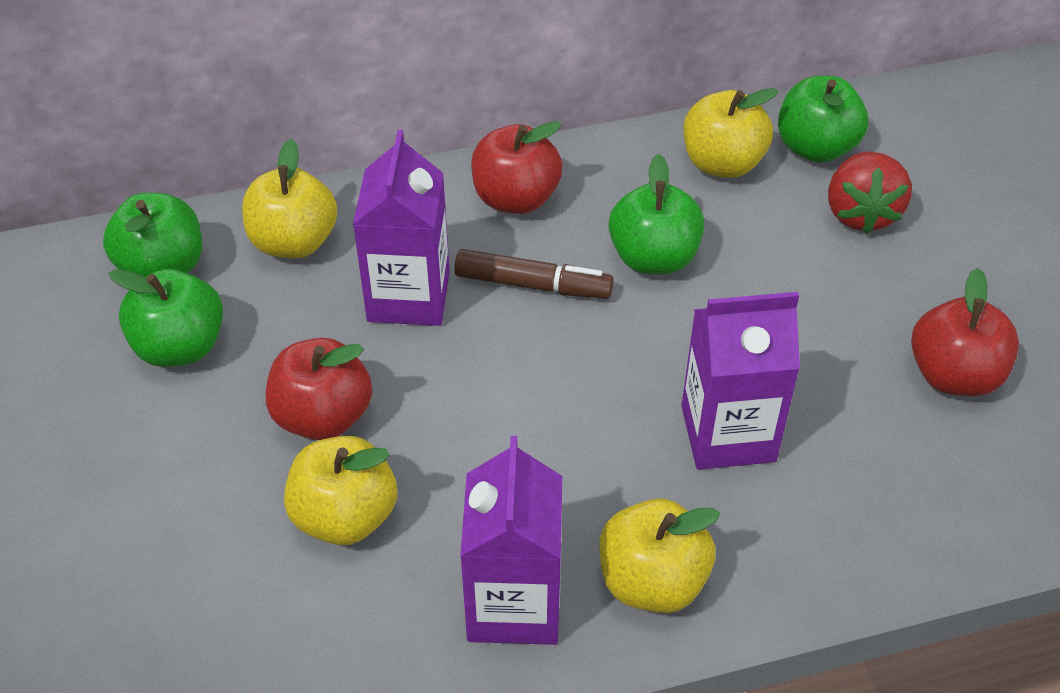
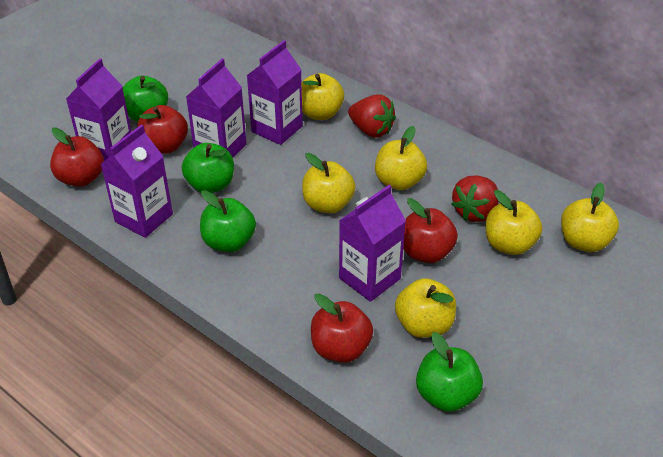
brown marker: 1 -> 0
purple carton: 3 -> 5
red apple: 3 -> 4
red strawberry: 1 -> 2
yellow apple: 4 -> 6

